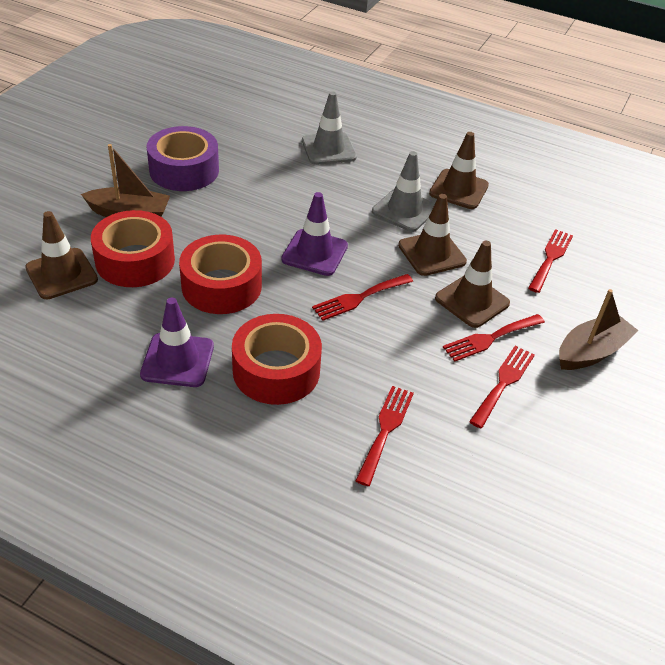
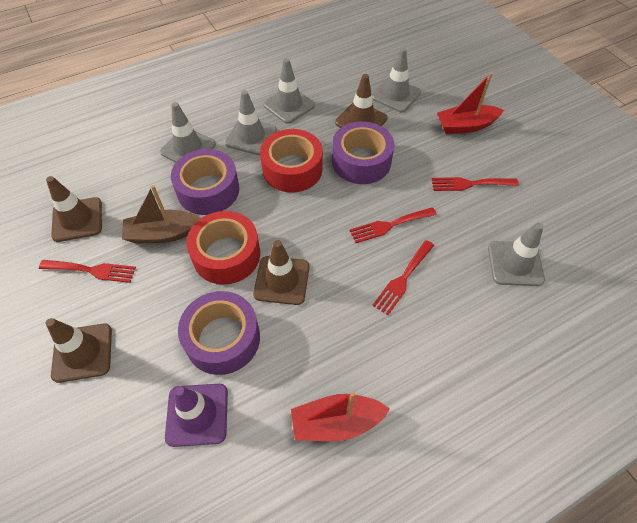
brown boat: 2 -> 1
grey traffic cone: 2 -> 5
purple tape: 1 -> 3
purple traffic cone: 2 -> 1
red boat: 0 -> 2
red fork: 5 -> 4
red tape: 3 -> 2

